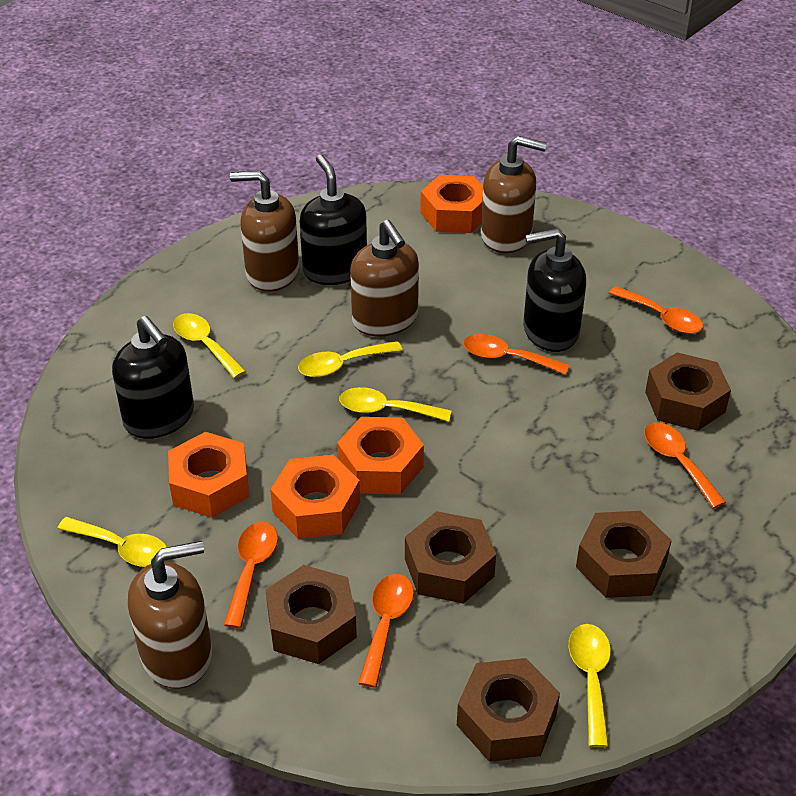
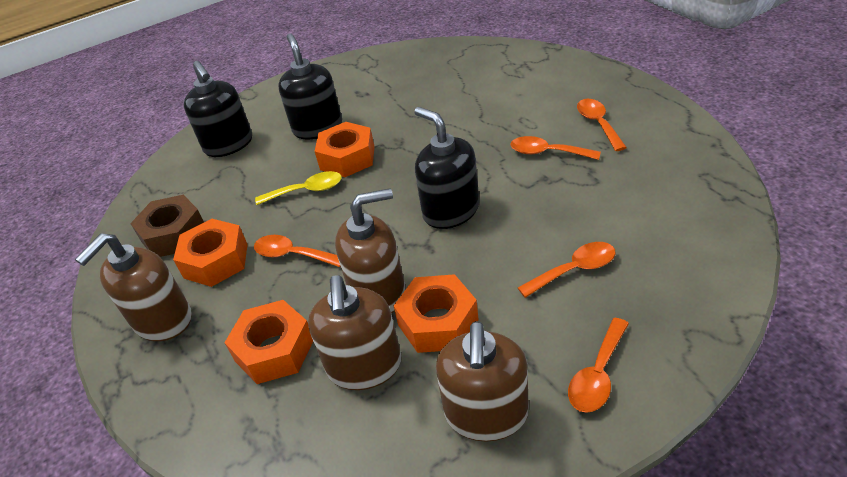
brown nut: 5 -> 1
yellow spoon: 5 -> 1

